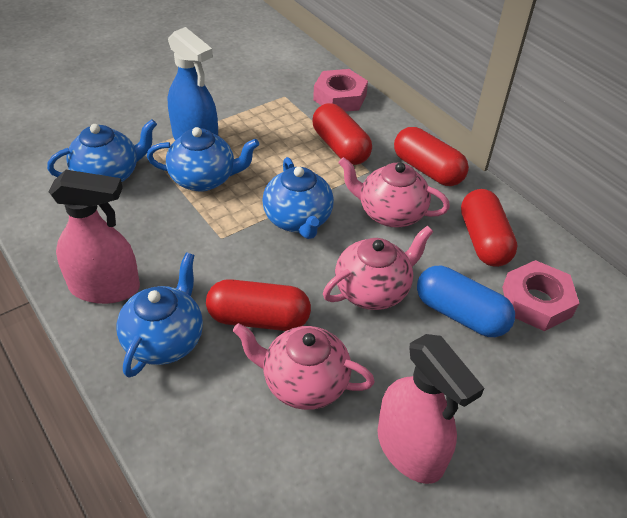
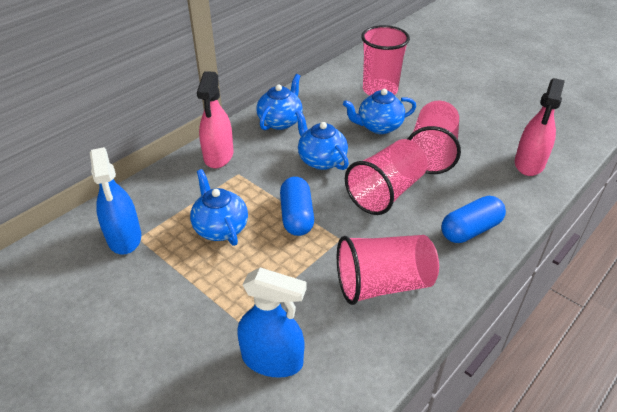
blue capsule: 1 -> 2
blue spray bottle: 1 -> 2
pink cup: 0 -> 4
pink nut: 2 -> 0
pink teapot: 3 -> 0
red capsule: 4 -> 0

